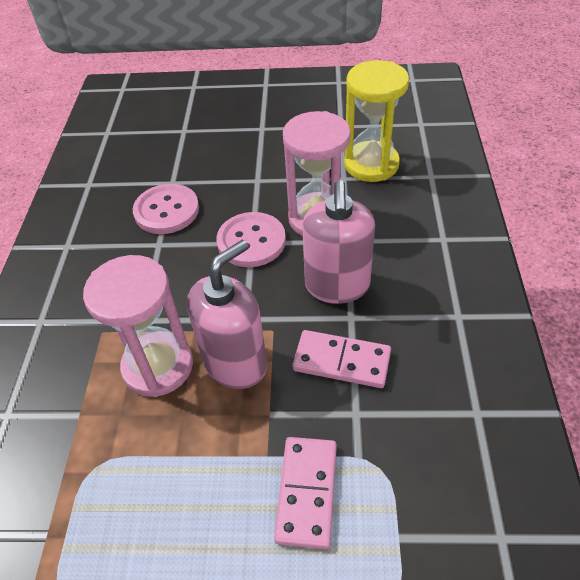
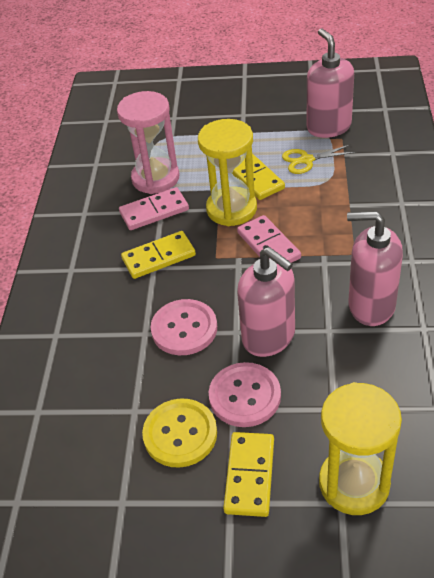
pink hourglass: 2 -> 1
pink soap dispenser: 2 -> 3
yellow button: 0 -> 1
yellow domino: 0 -> 3
yellow hourglass: 1 -> 2
yellow scissors: 0 -> 1

